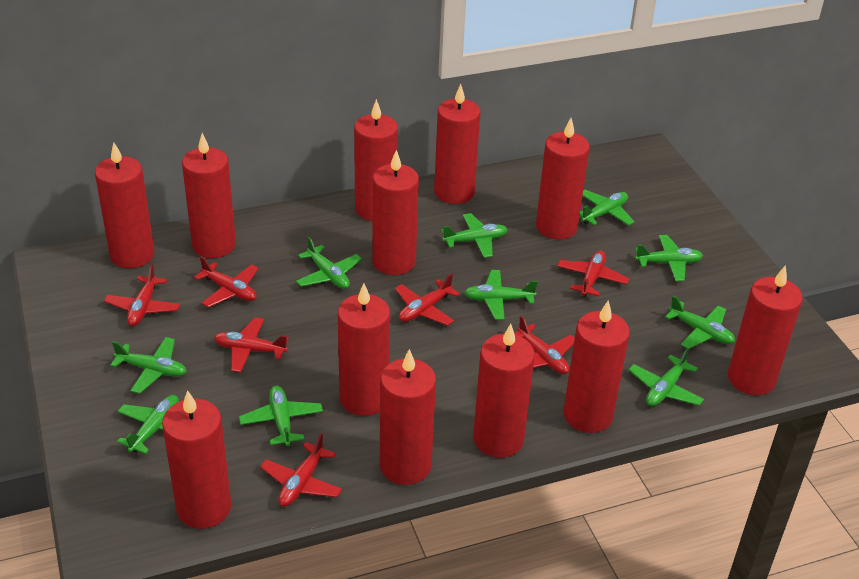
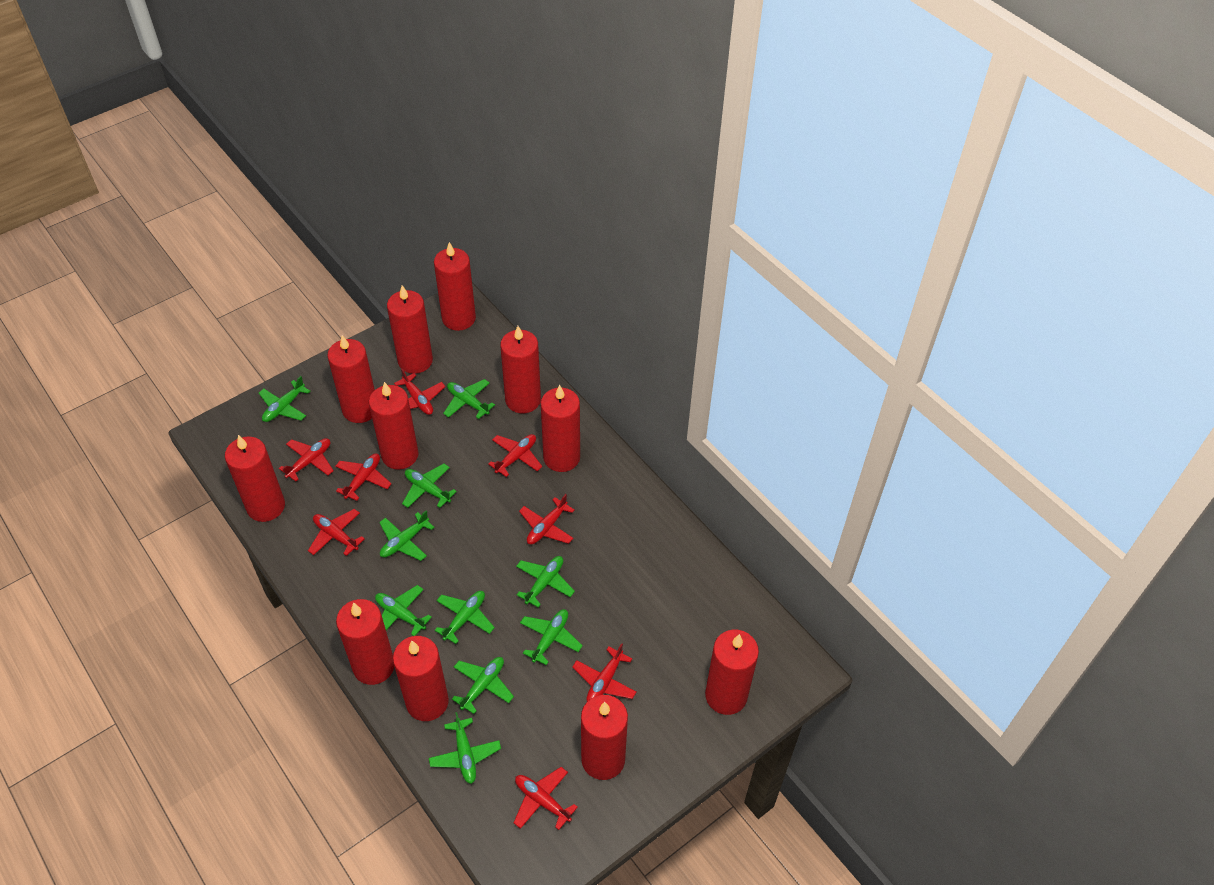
red candle: 12 -> 11
red plane: 7 -> 8

